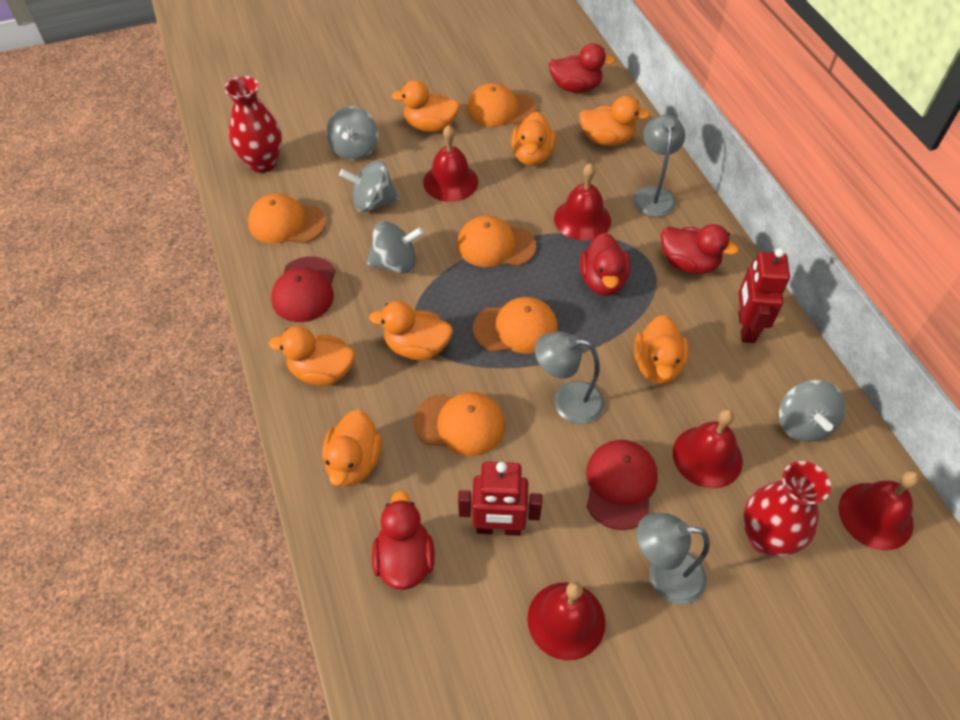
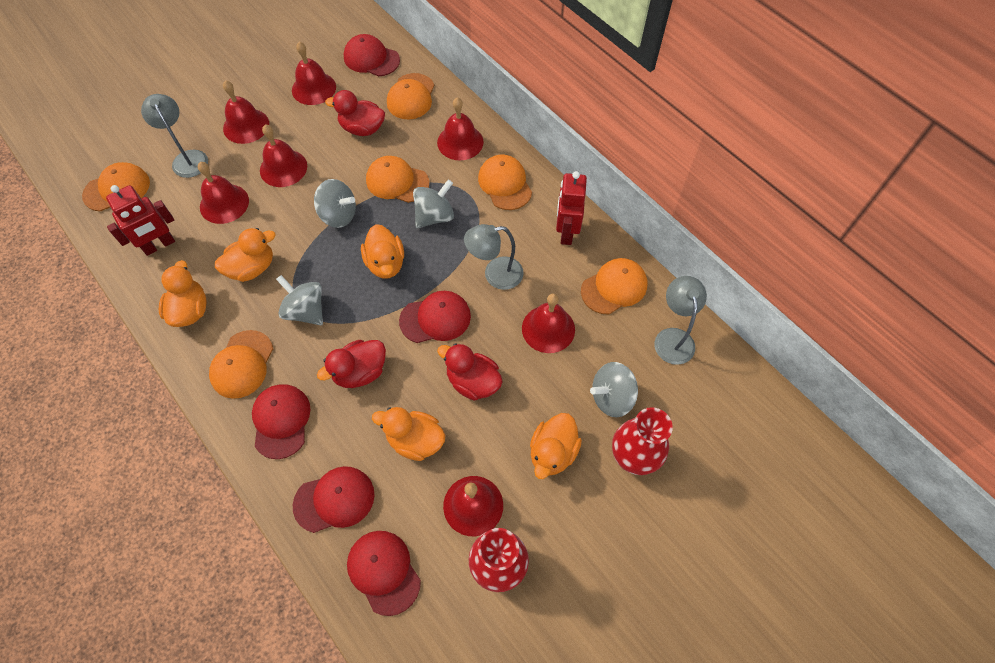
orange cap: 5 -> 6
orange duck: 7 -> 5
red bell: 5 -> 7
red cap: 2 -> 5
red duck: 4 -> 3

